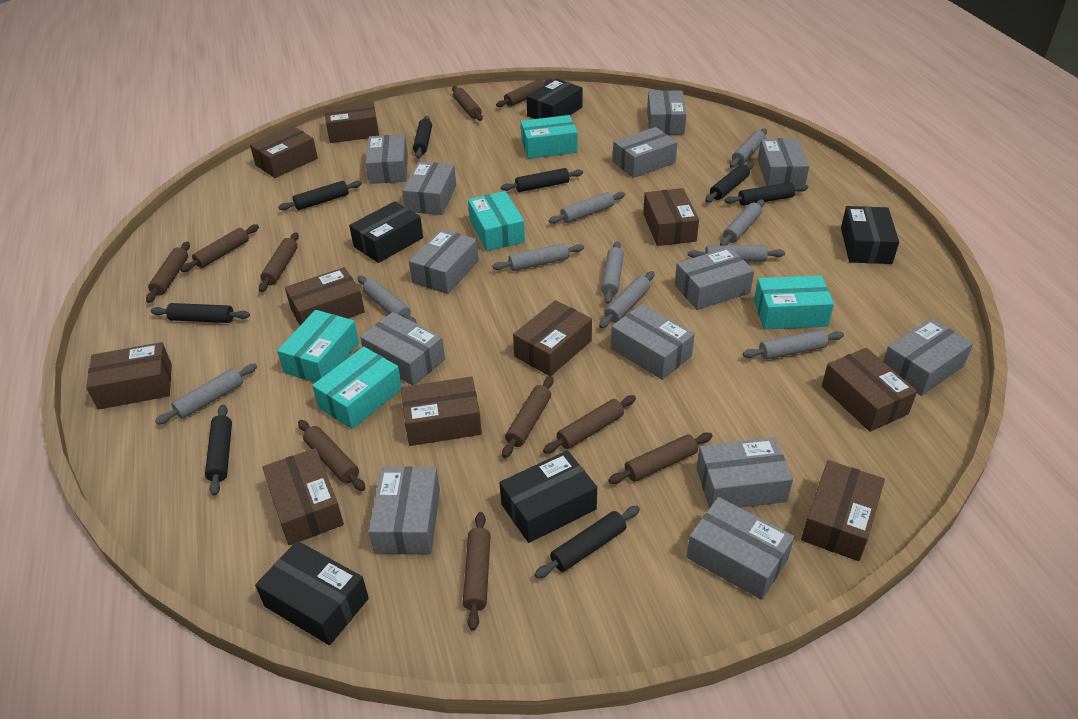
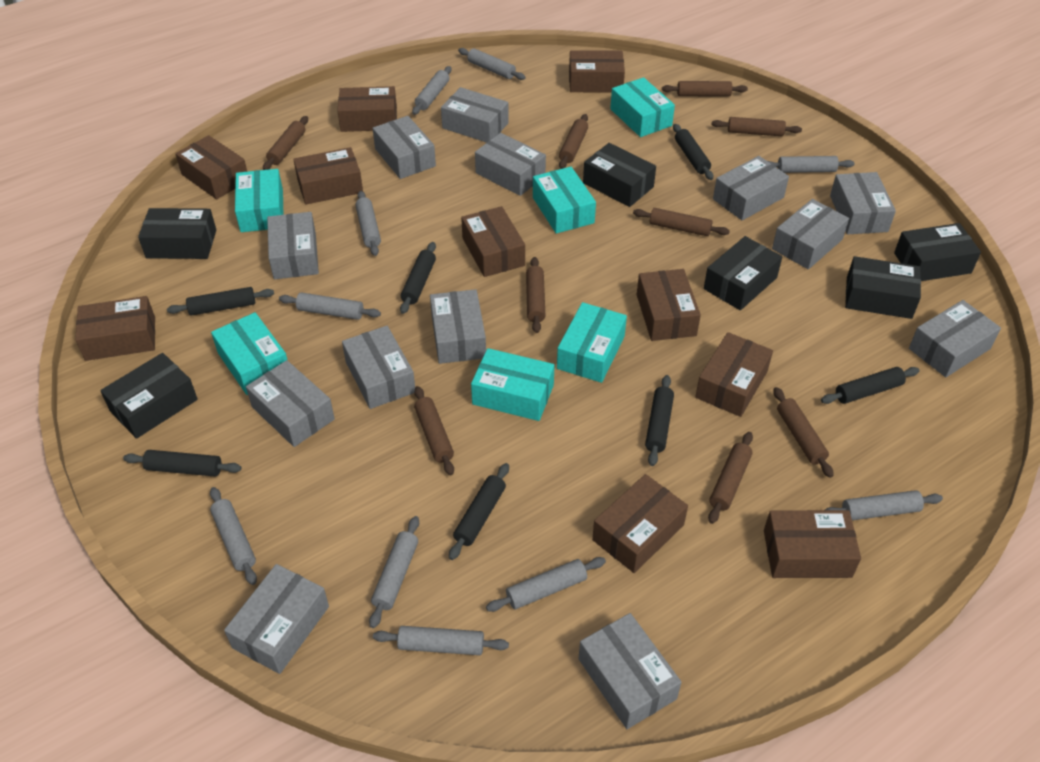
black box: 5 -> 6
black rolling pin: 8 -> 7
brown rolling pin: 10 -> 9
turquoise box: 5 -> 6

